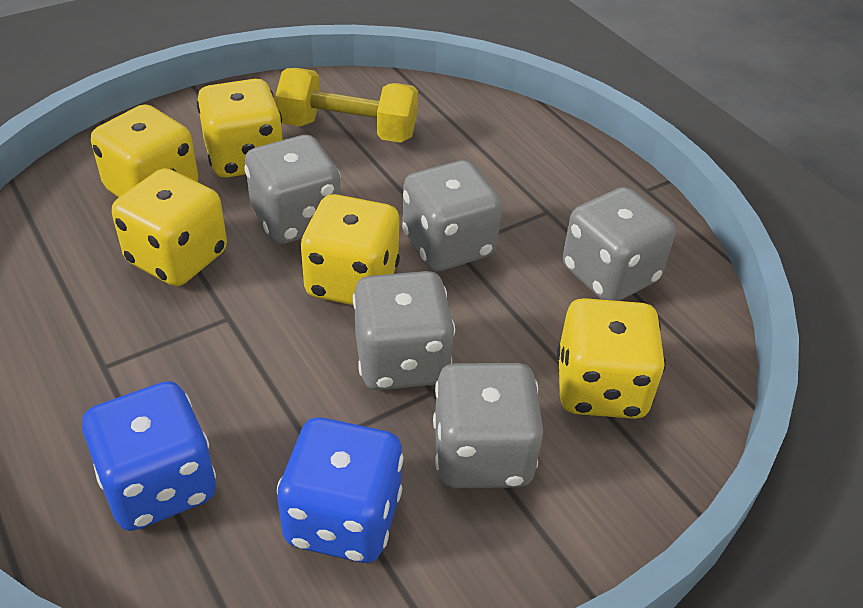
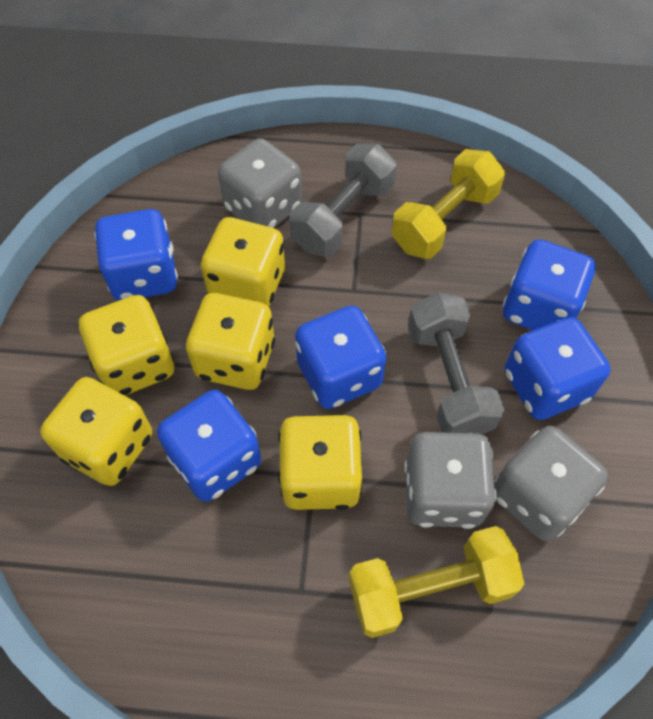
blue dice: 2 -> 5
grey dice: 5 -> 3
grey dumbbell: 0 -> 2
yellow dumbbell: 1 -> 2

